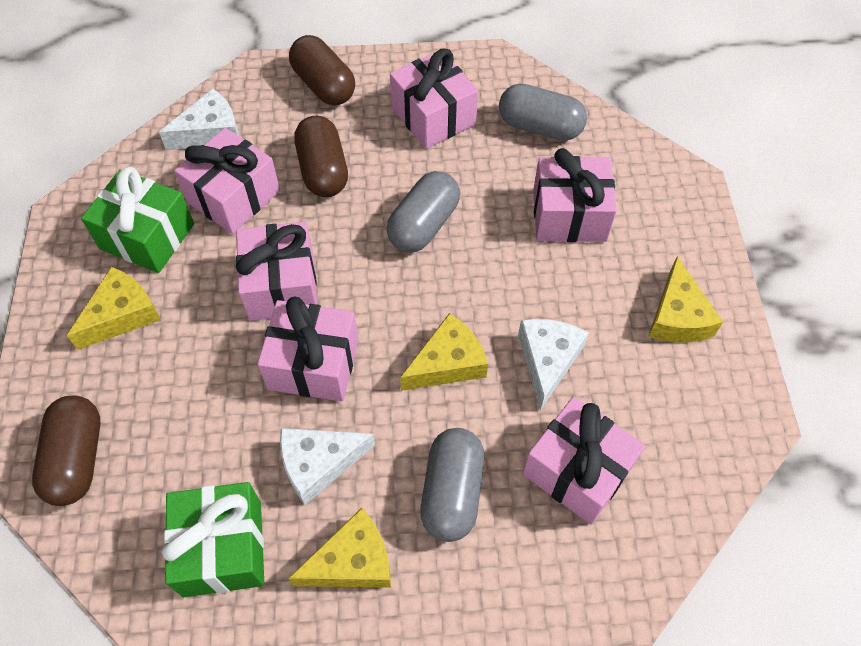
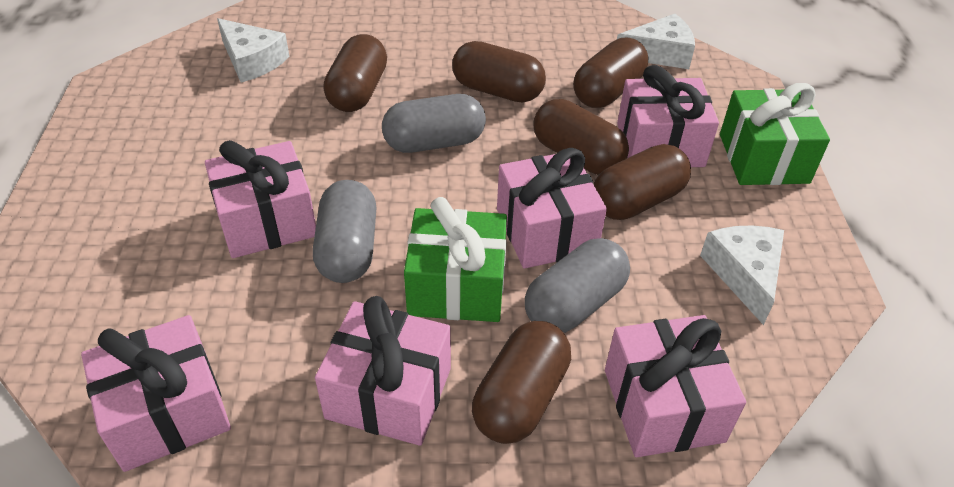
brown capsule: 3 -> 6
yellow cheese: 4 -> 0

